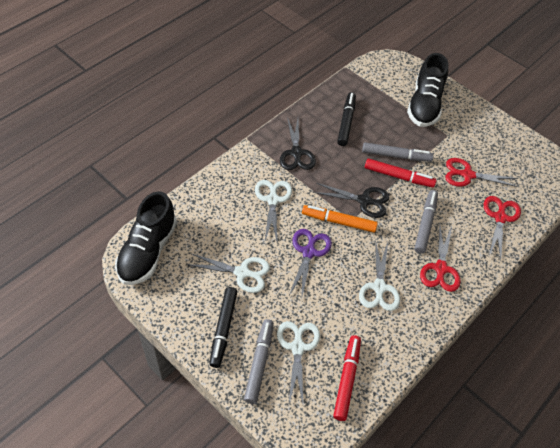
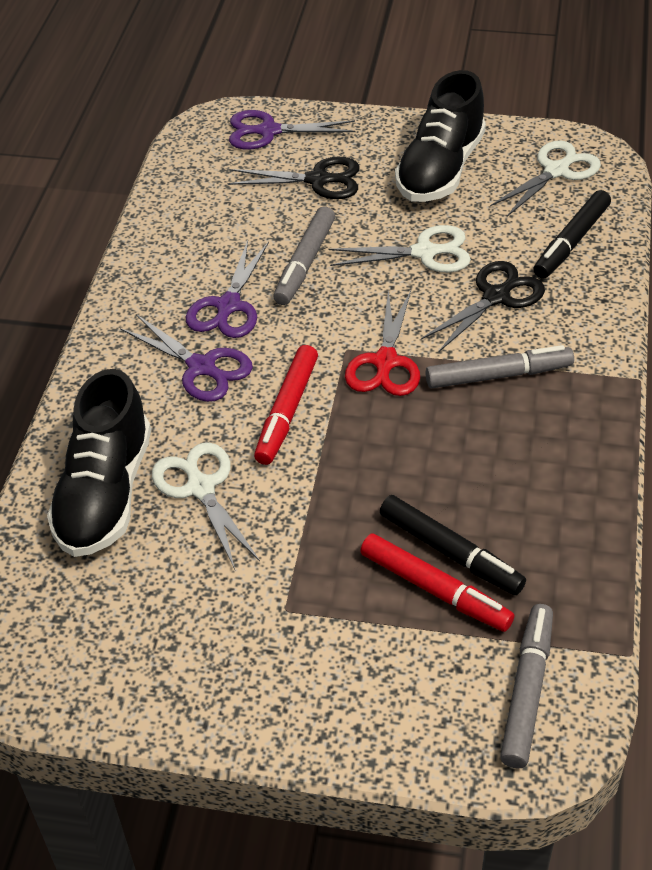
orange marker: 1 -> 0
purple scissors: 1 -> 3
red scissors: 3 -> 1
white scissors: 4 -> 3

